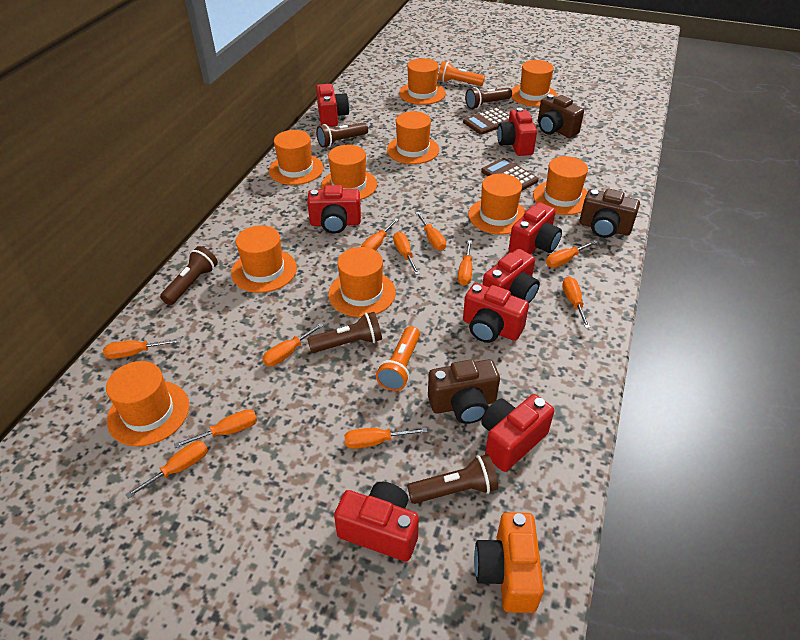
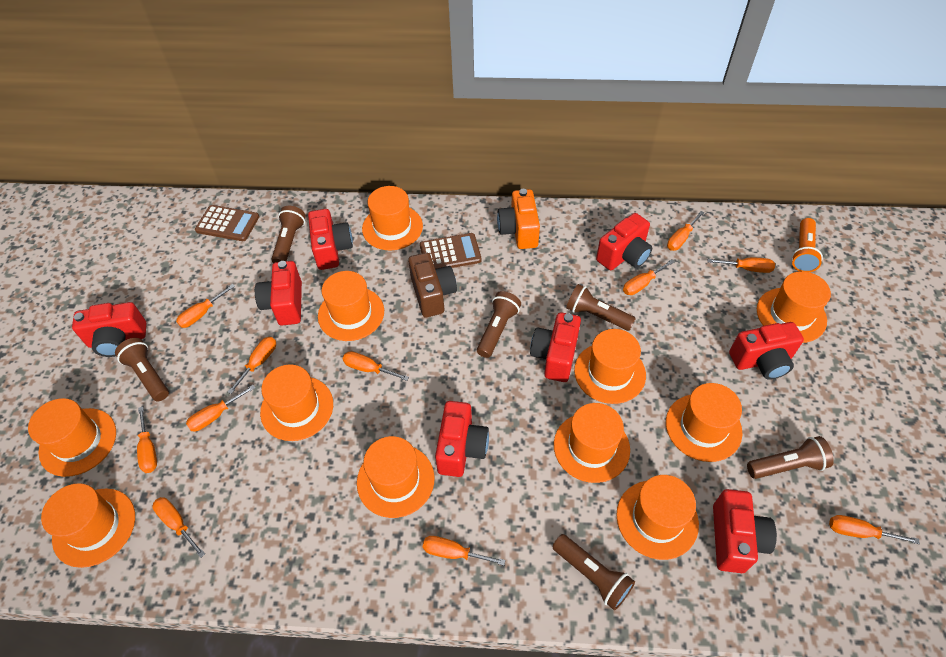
brown camera: 3 -> 1
brown flashlight: 5 -> 6
orange flashlight: 2 -> 1
orange hat: 10 -> 11

